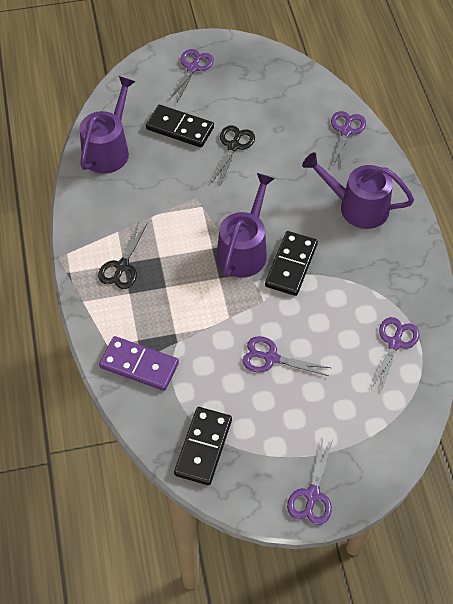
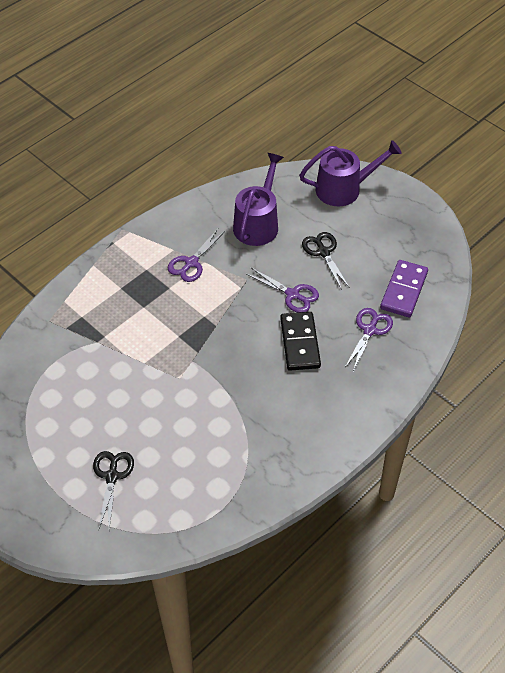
black domino: 3 -> 1
purple scissors: 5 -> 3
purple watering can: 3 -> 2

